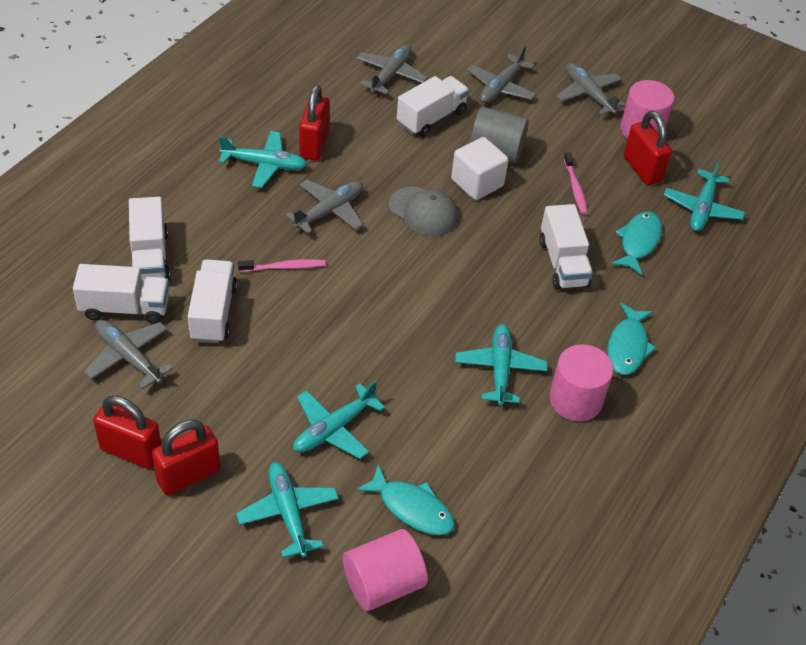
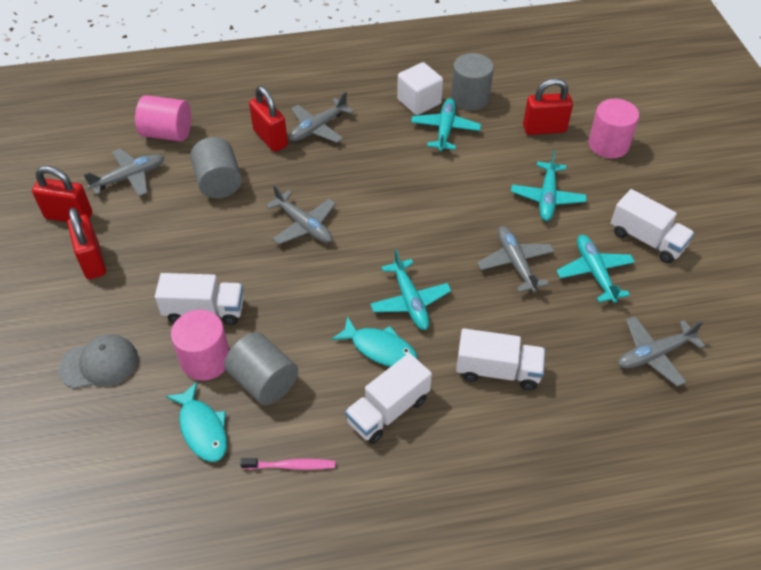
grey cylinder: 1 -> 3
pink toothbrush: 2 -> 1
turquoise fish: 3 -> 2
turquoise plane: 5 -> 4
white truck: 5 -> 4

